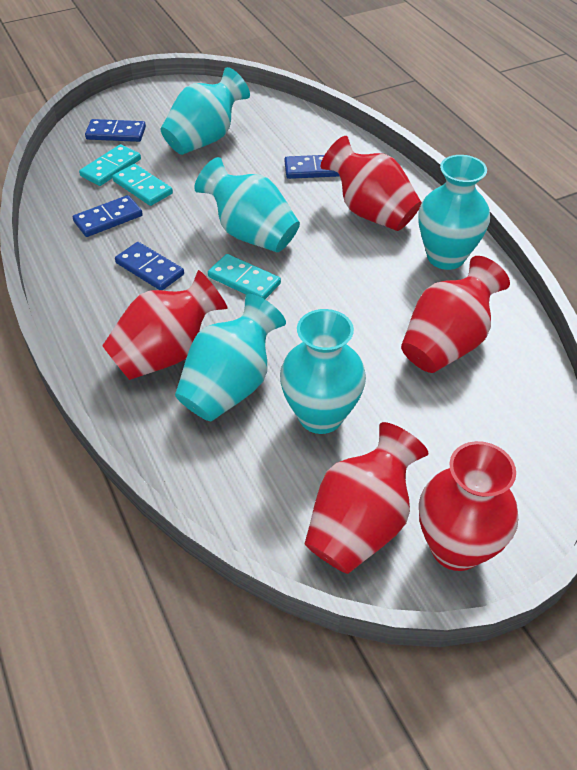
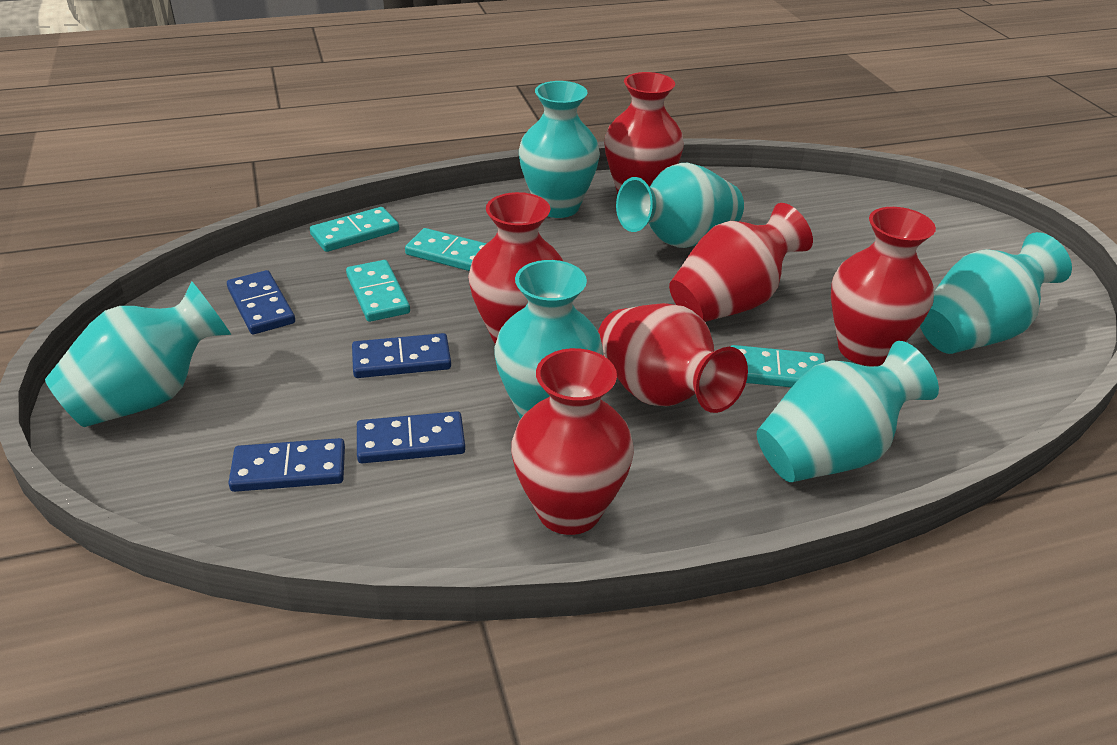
red vase: 5 -> 6
turquoise domino: 3 -> 4
turquoise vase: 5 -> 6

